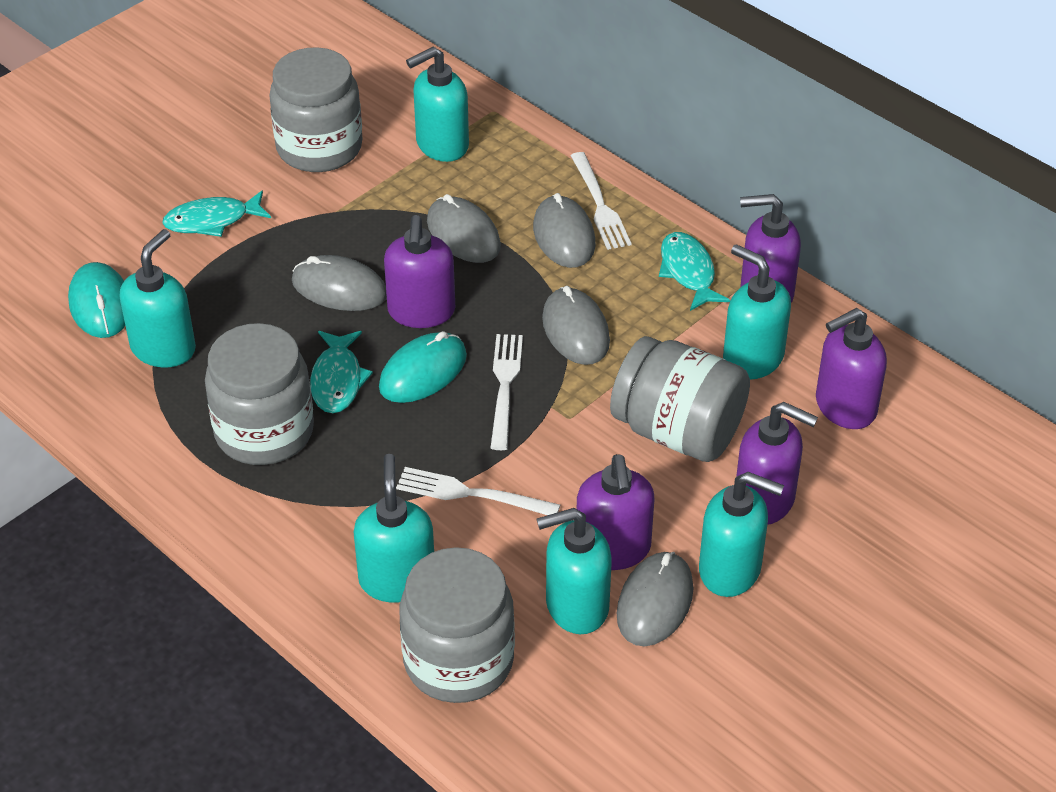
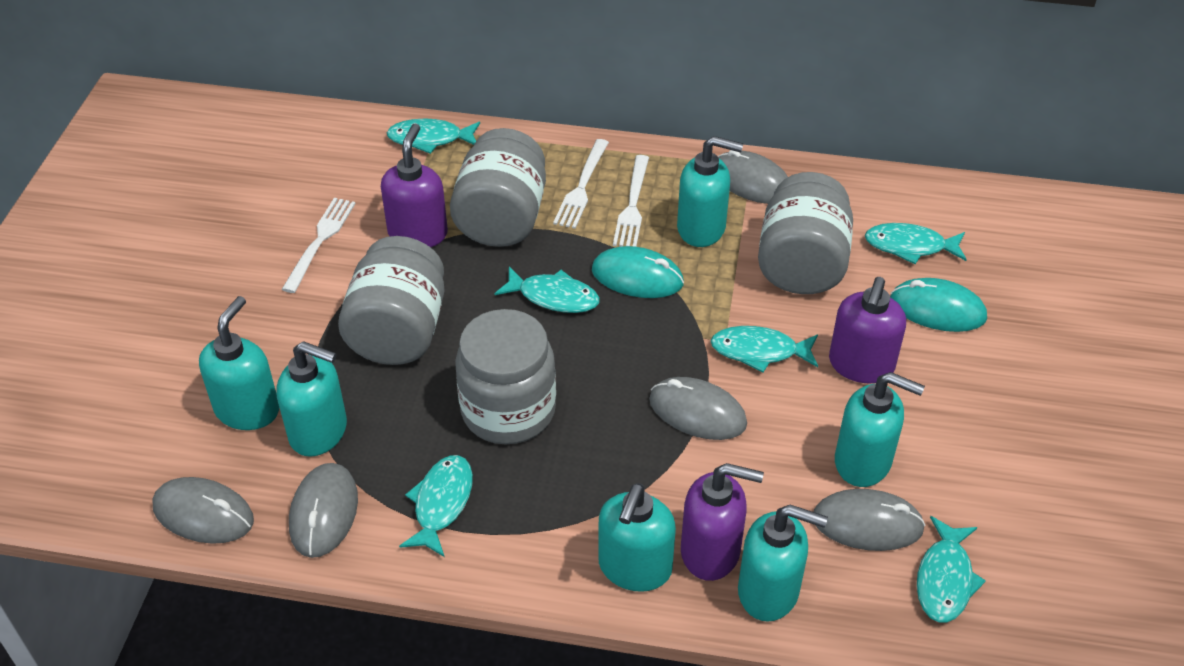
purple soap dispenser: 5 -> 3
turquoise fish: 3 -> 6

